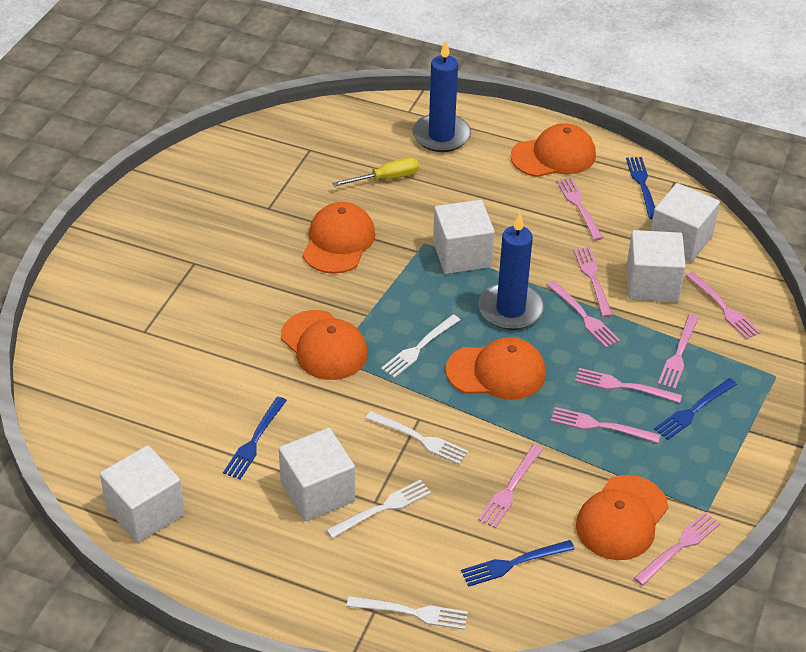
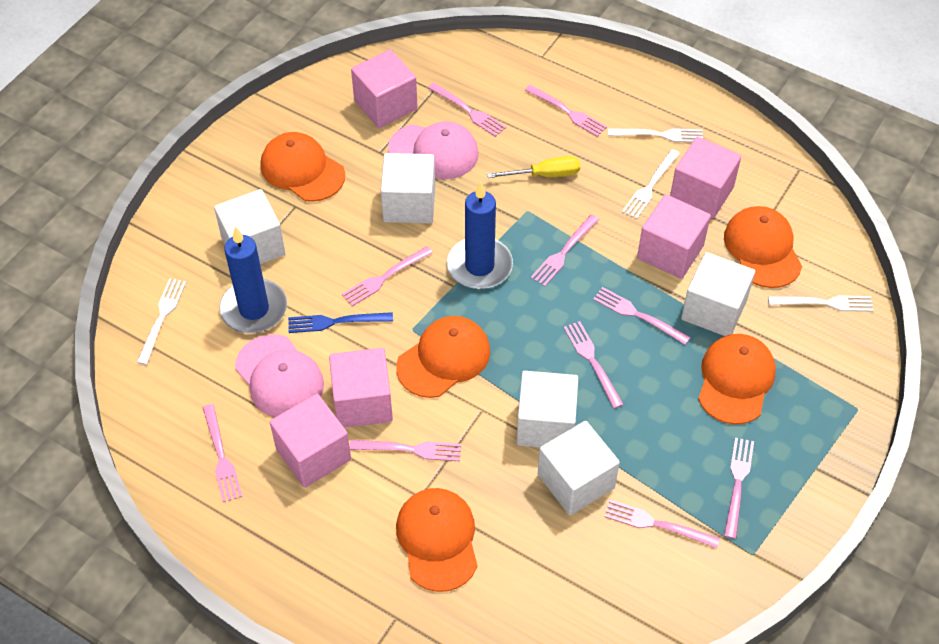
blue fork: 4 -> 1
pink cap: 0 -> 2
pink cube: 0 -> 5
pink fork: 9 -> 10

